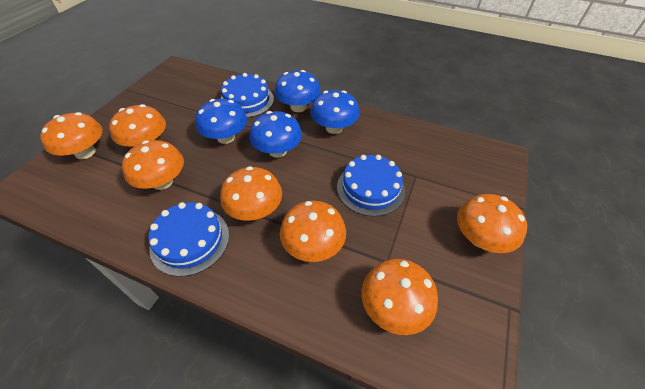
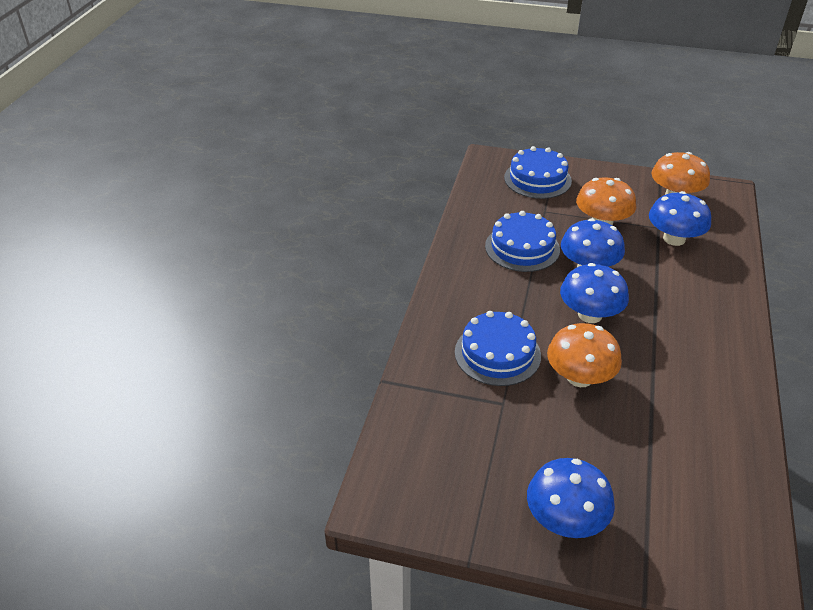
orange mushroom: 7 -> 3

